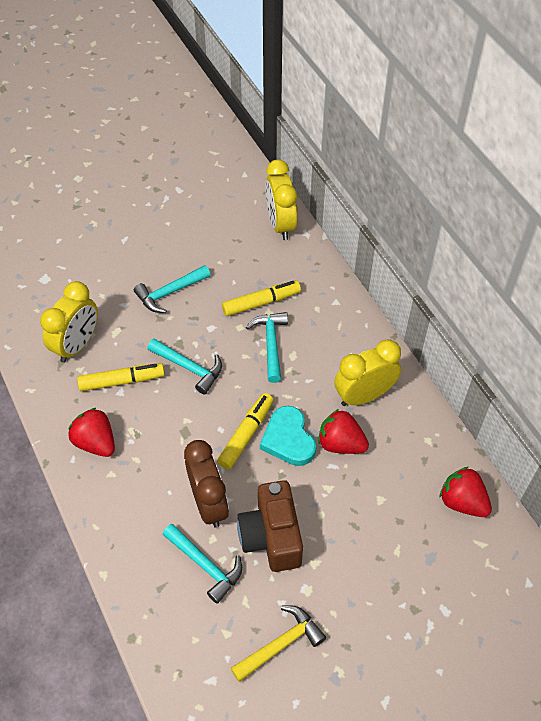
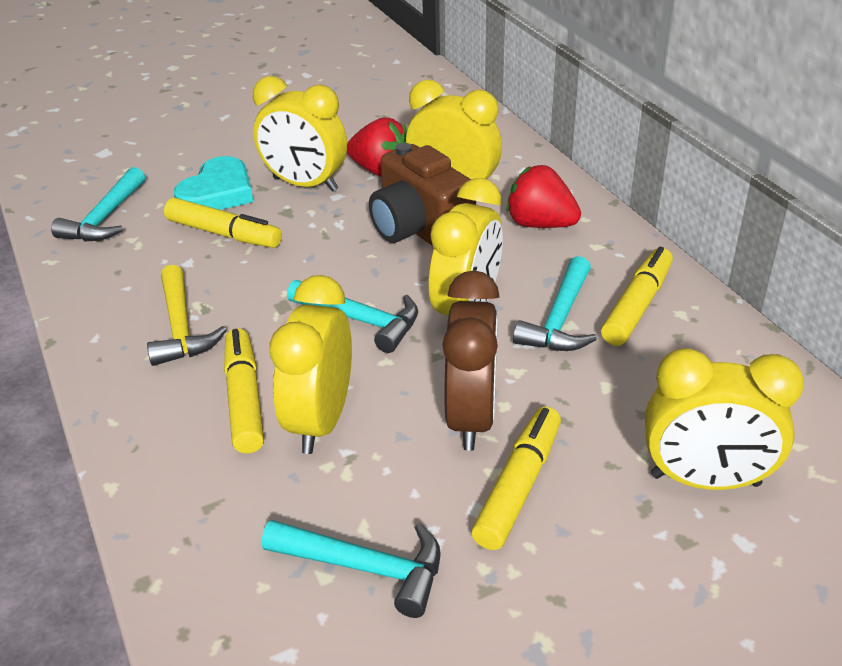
red strawberry: 3 -> 2
yellow clock: 3 -> 5
yellow marker: 3 -> 4

